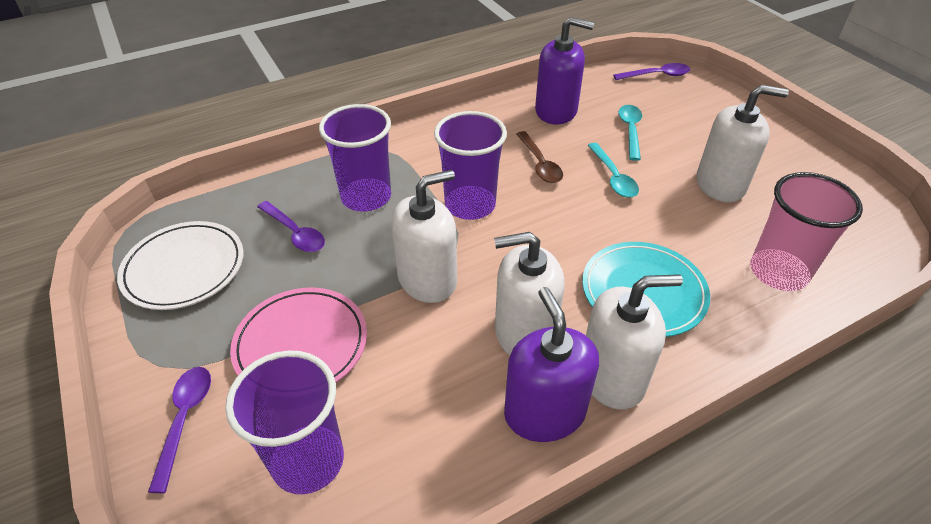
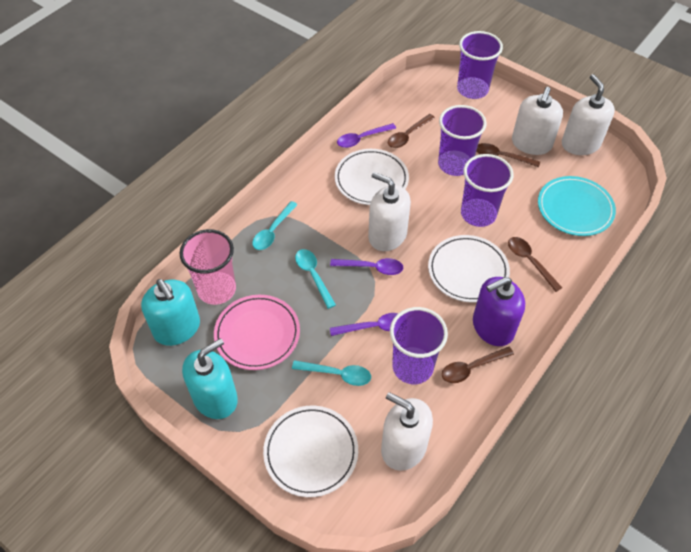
brown spoon: 1 -> 4
purple cup: 3 -> 4
purple soap dispenser: 2 -> 1
turquoise soap dispenser: 0 -> 2
turquoise spoon: 2 -> 3
white plate: 1 -> 3

